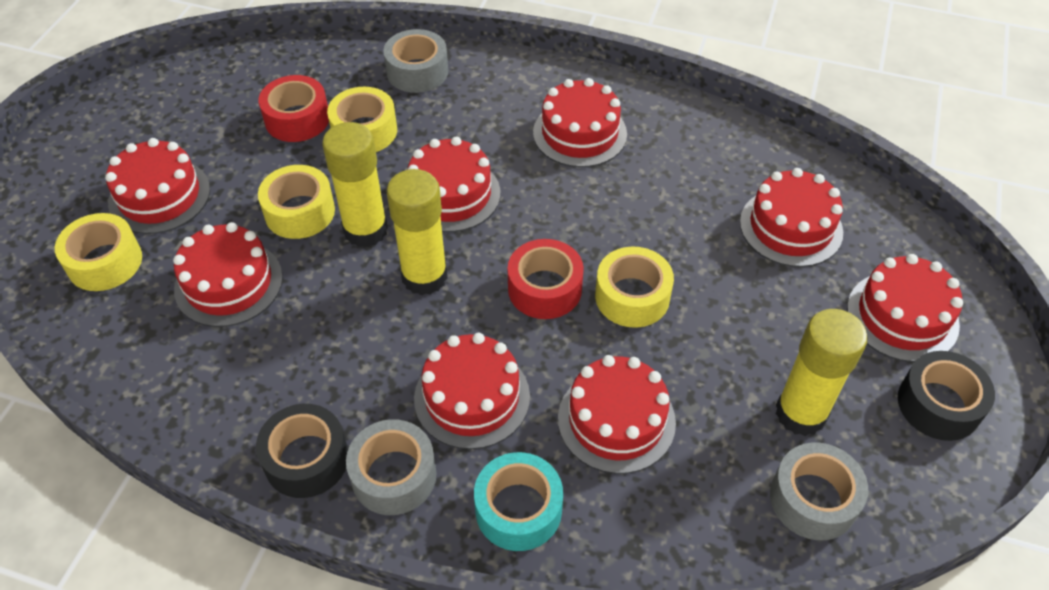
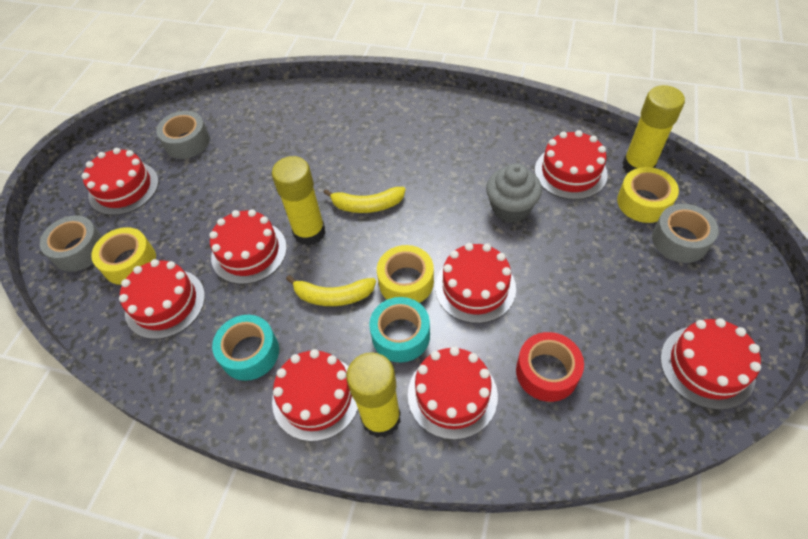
black tape: 2 -> 0
grey cupcake: 0 -> 1
red tape: 2 -> 1
turquoise tape: 1 -> 2
yellow banana: 0 -> 2
yellow tape: 4 -> 3

